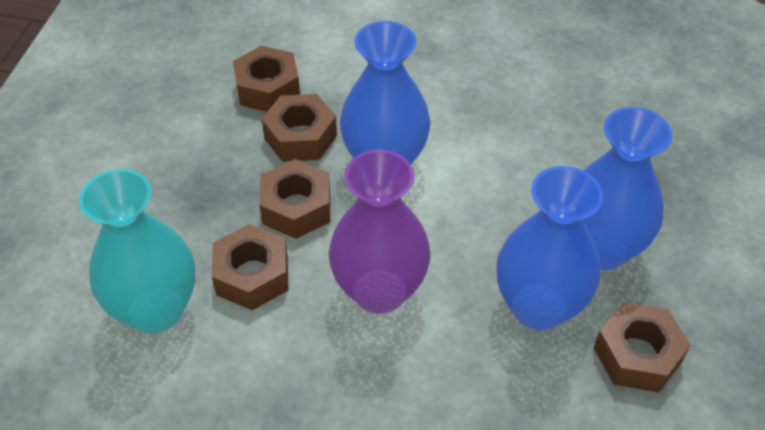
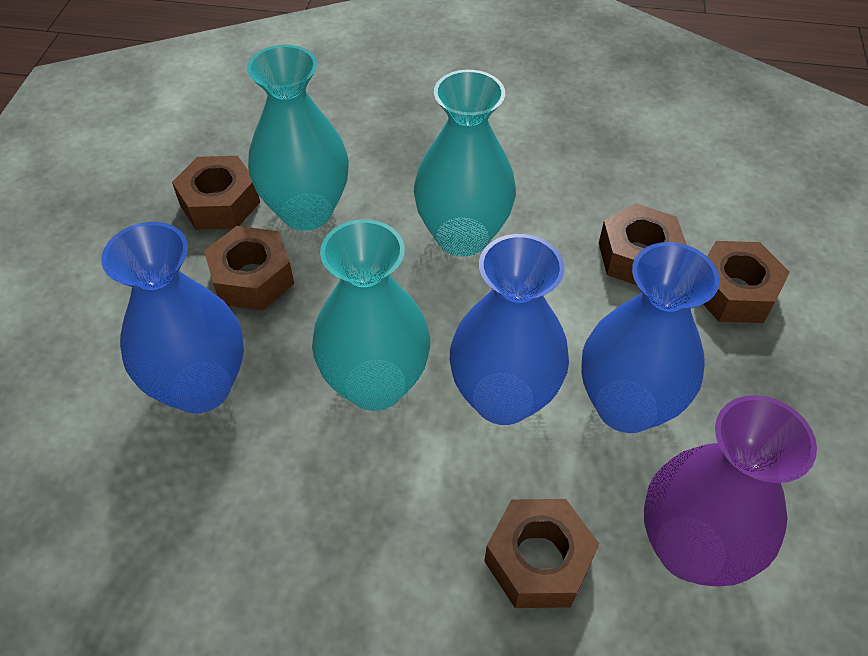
turquoise vase: 1 -> 3

